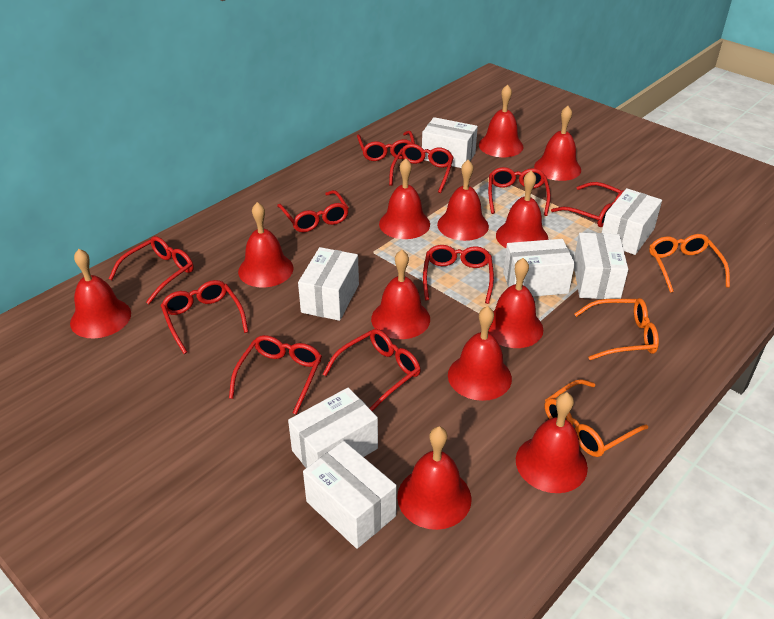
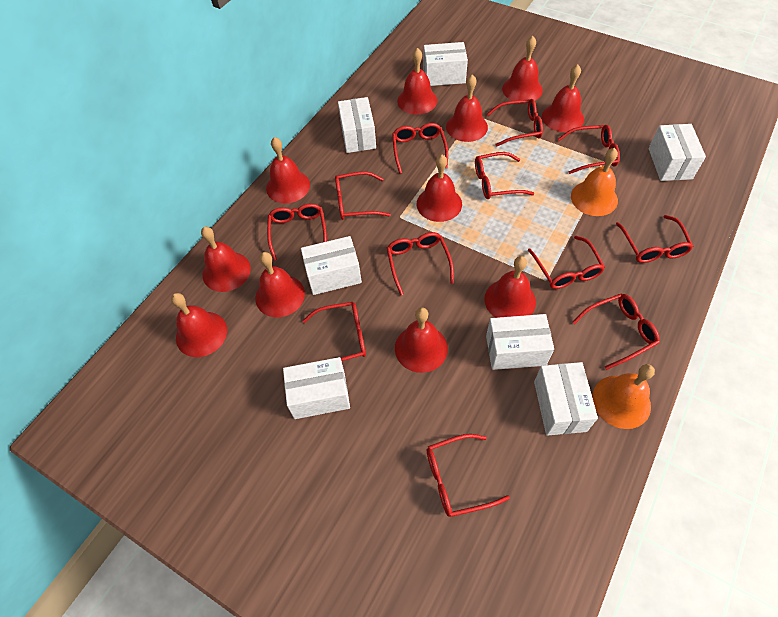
orange bell: 0 -> 2
orange glasses: 3 -> 0
red bell: 12 -> 11
red glasses: 10 -> 12

